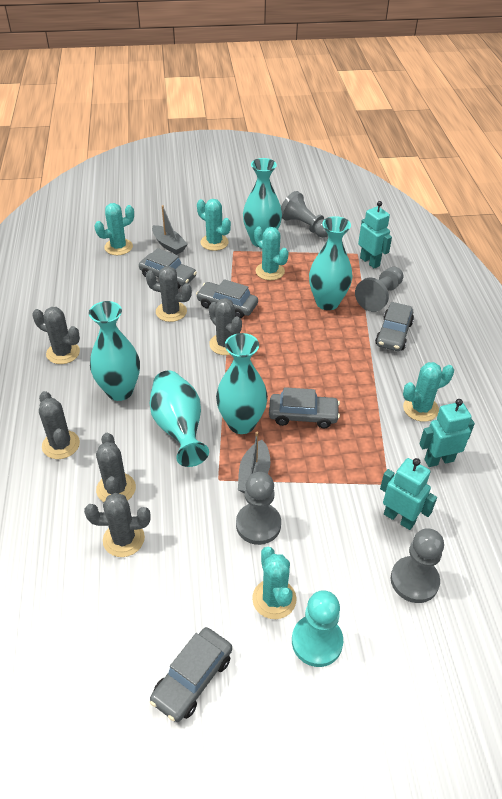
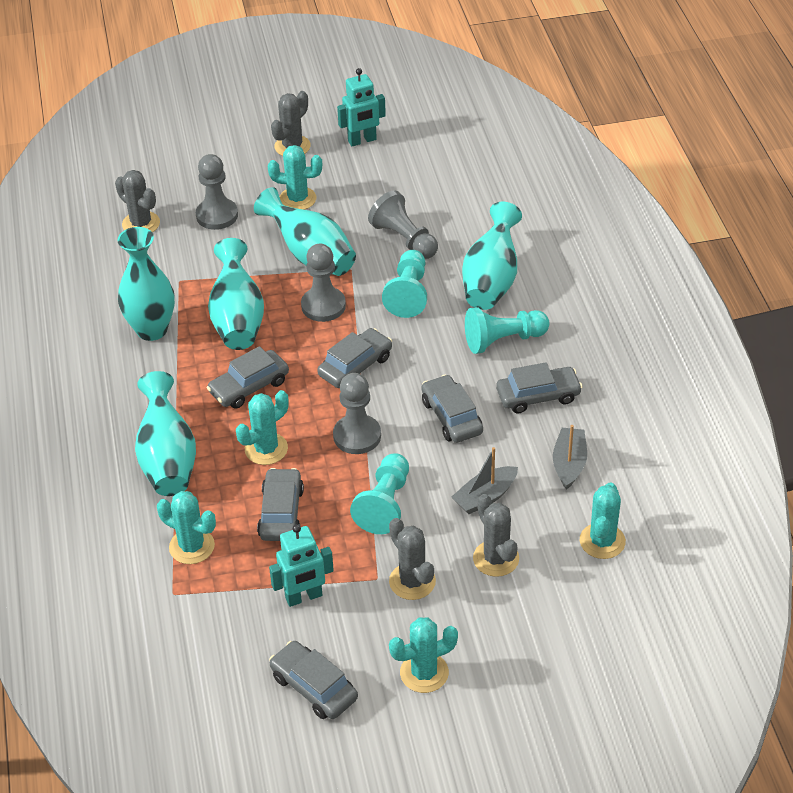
grey cactus: 6 -> 4
grey car: 5 -> 6
turquoise pawn: 1 -> 3
turquoise robot: 3 -> 2

